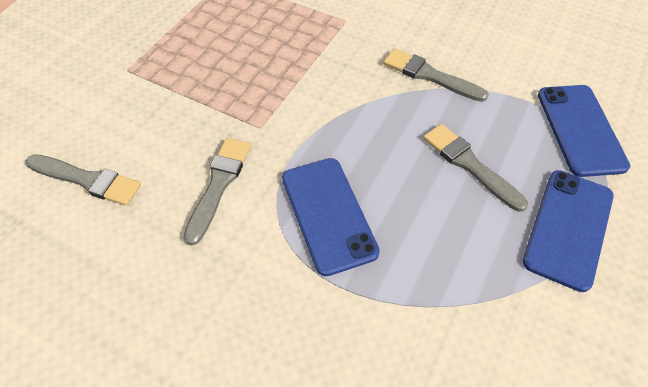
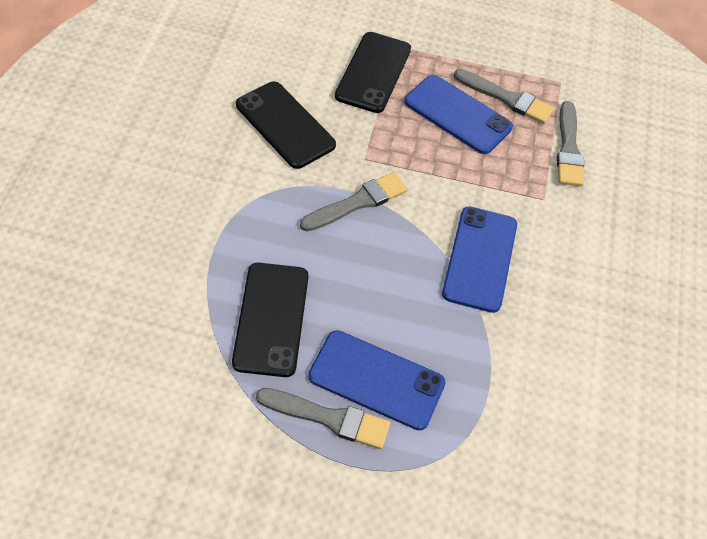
black phone: 0 -> 3

